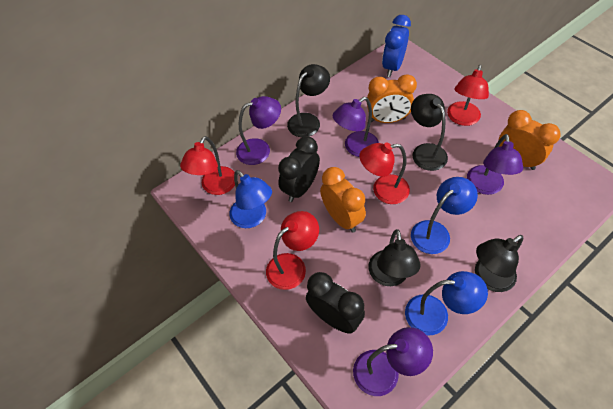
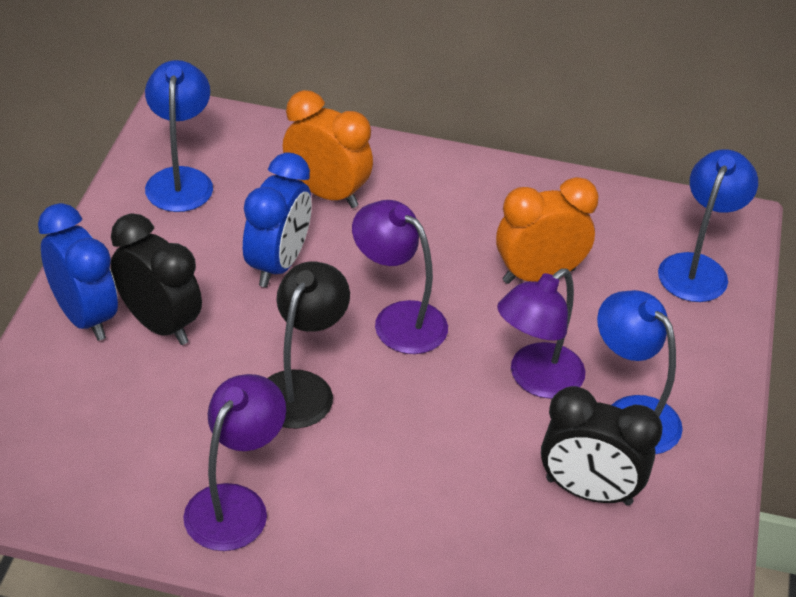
black lamp: 4 -> 1
blue clock: 1 -> 2
orange clock: 3 -> 2
purple lamp: 4 -> 3
red lamp: 4 -> 0

